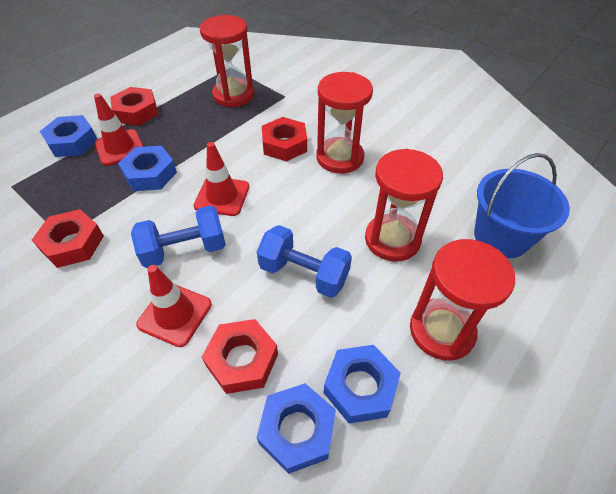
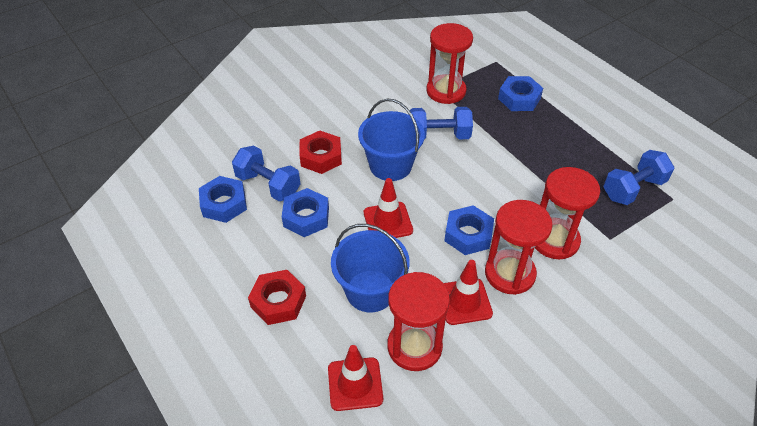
blue bucket: 1 -> 2
blue dumbbell: 2 -> 3
red nut: 4 -> 2

